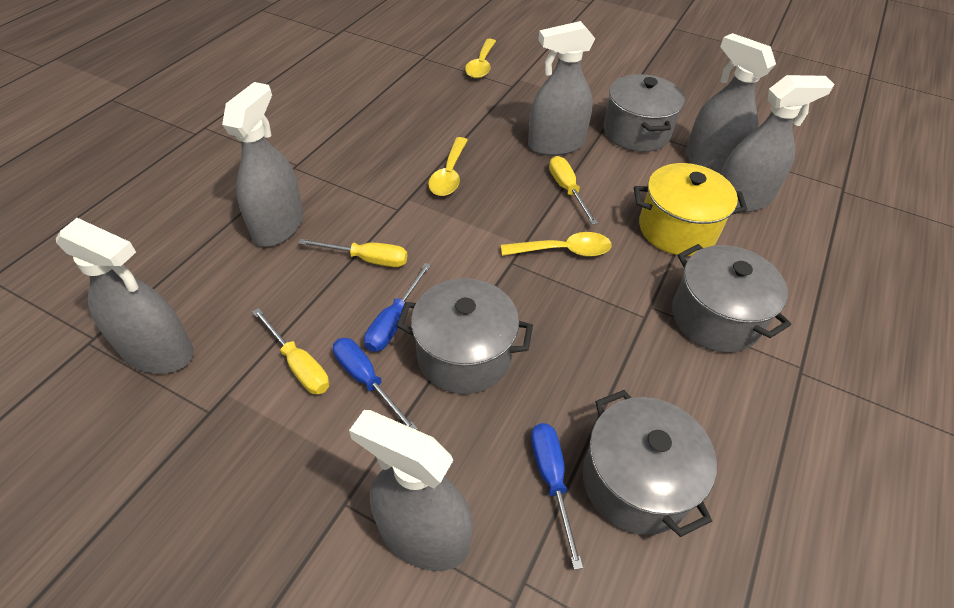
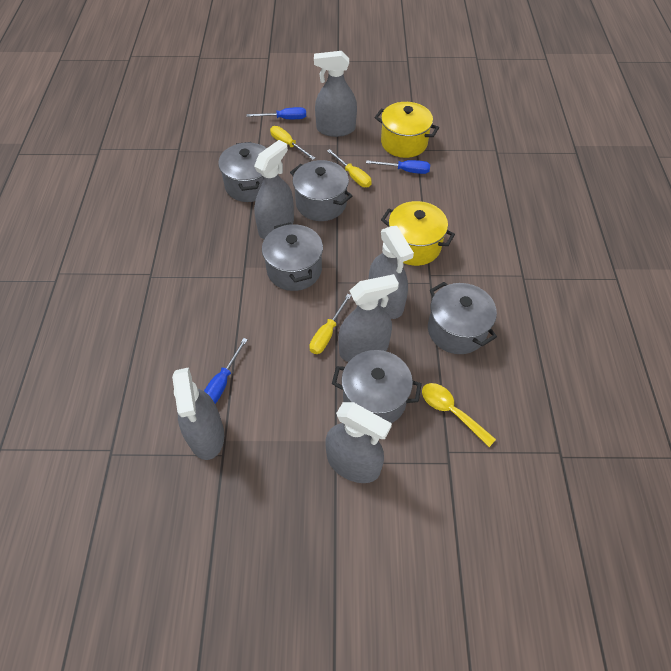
grey pot: 4 -> 5
yellow pot: 1 -> 2
yellow spoon: 3 -> 1

